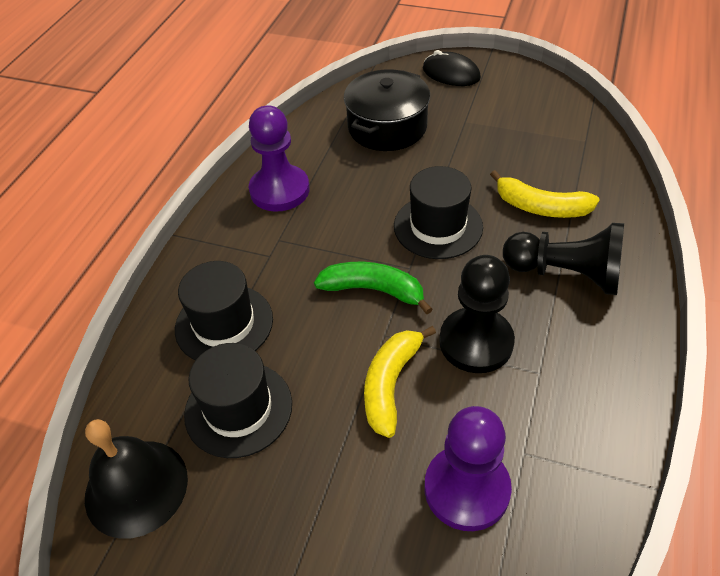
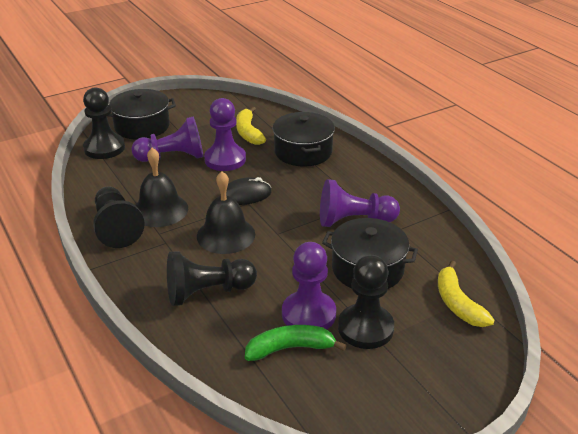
black bell: 1 -> 2
black hat: 3 -> 0
black pawn: 2 -> 4
black pot: 1 -> 3
purple pawn: 2 -> 4

